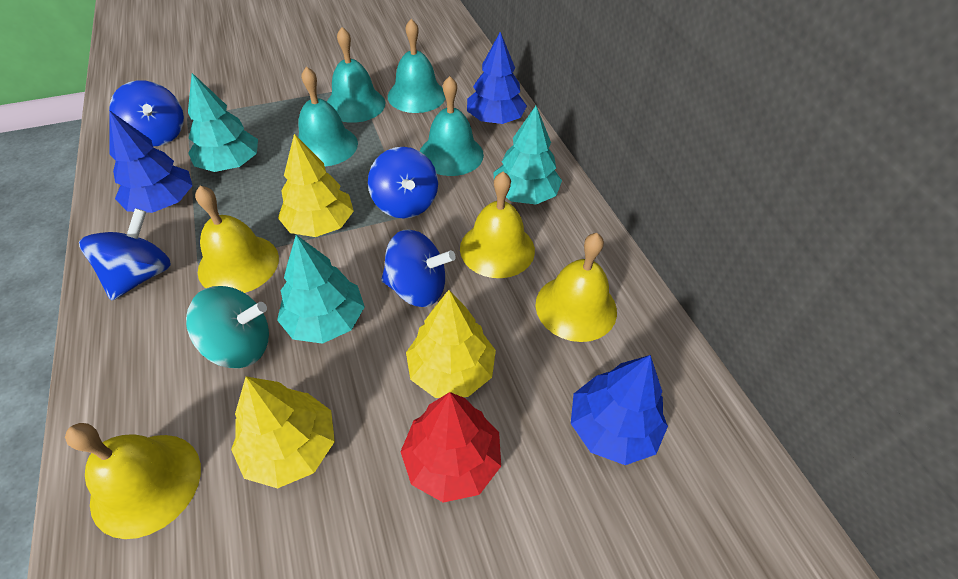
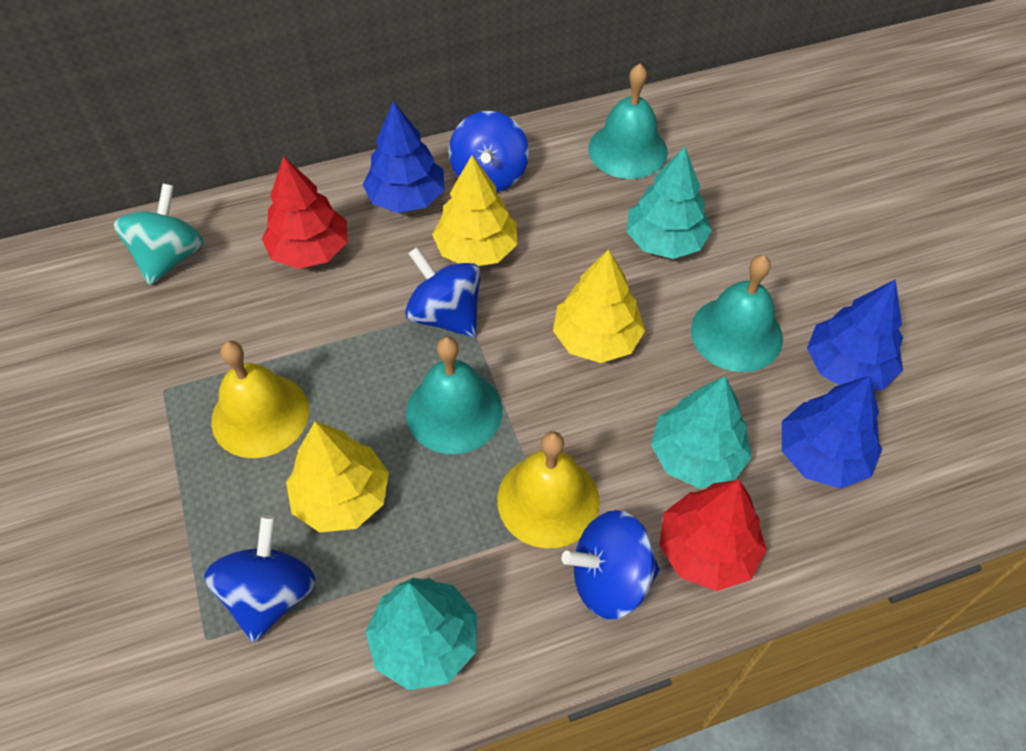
red tree: 1 -> 2
turquoise bell: 4 -> 3
yellow bell: 4 -> 2

